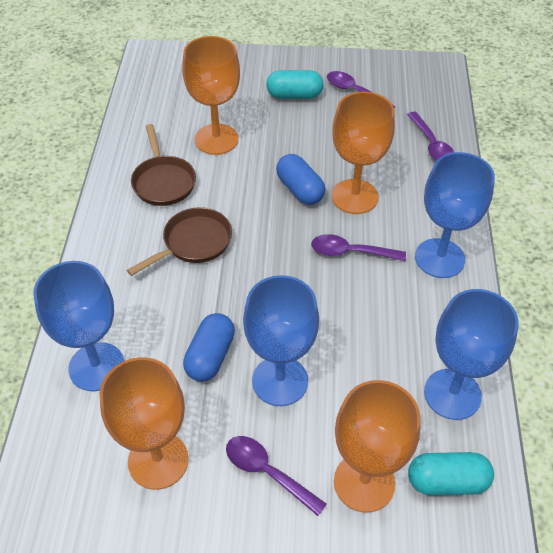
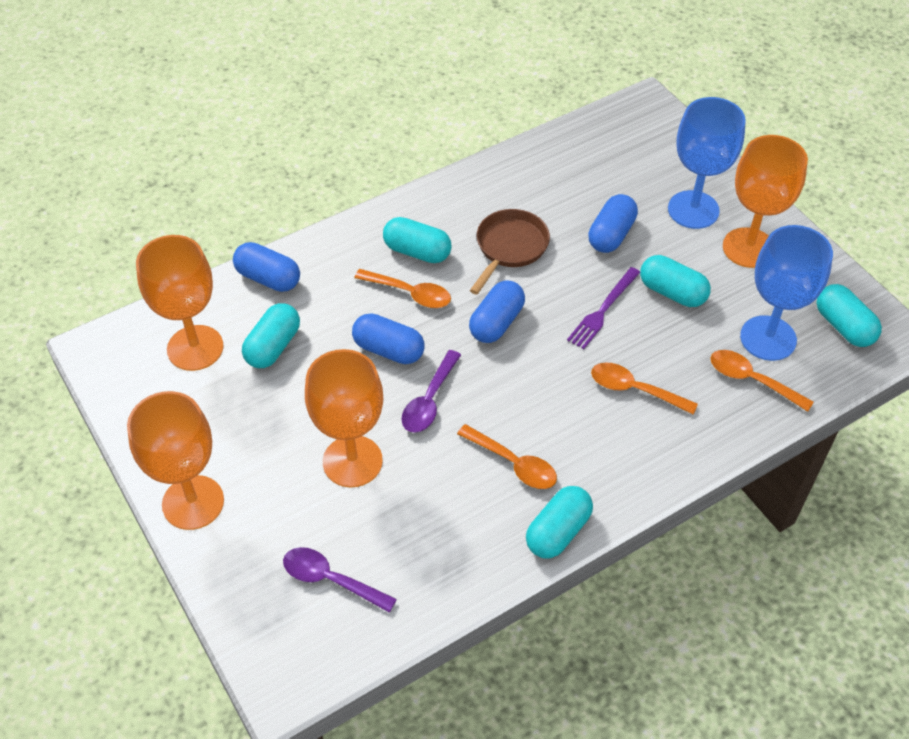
blue capsule: 2 -> 4
blue goblet: 4 -> 2
brown pan: 2 -> 1
orange spoon: 0 -> 4
purple fork: 0 -> 1
purple spoon: 4 -> 2
turquoise capsule: 2 -> 5

